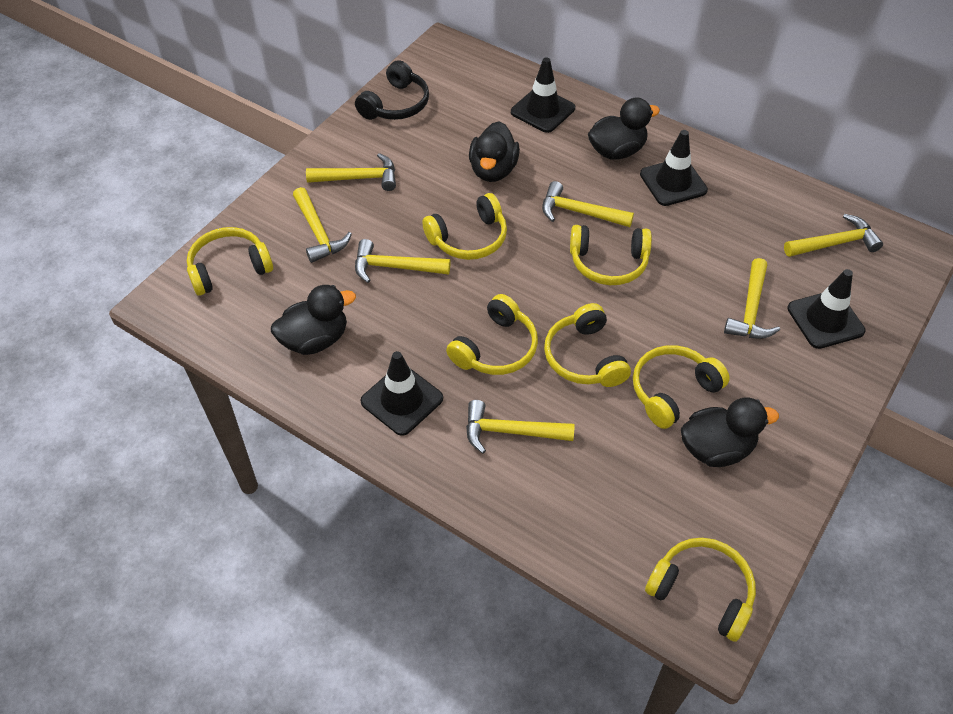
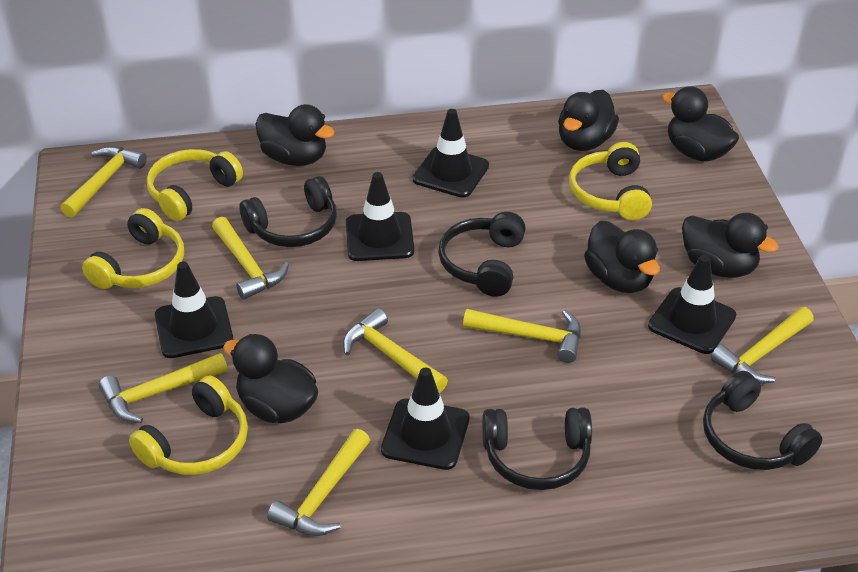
black duck: 4 -> 6
black headphones: 1 -> 4
black traffic cone: 4 -> 5
yellow headphones: 7 -> 4

